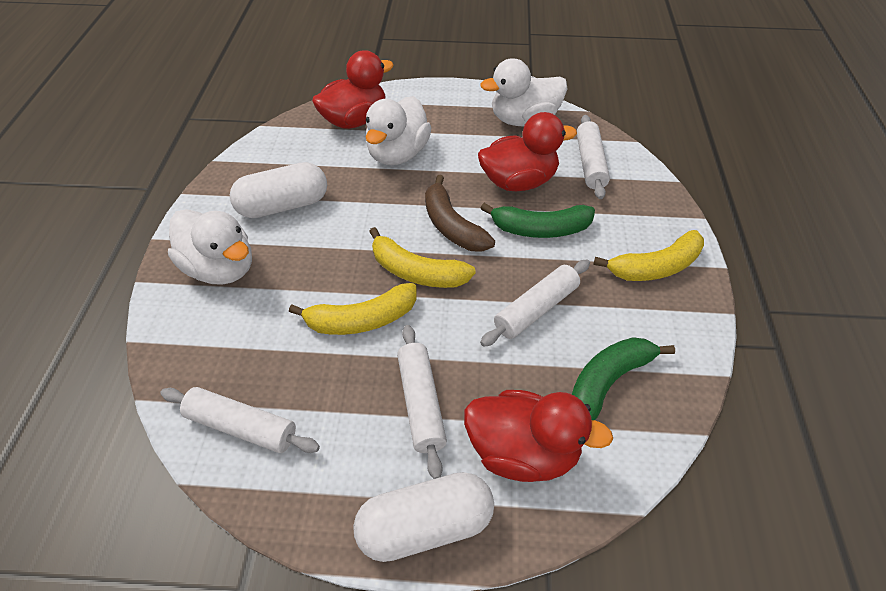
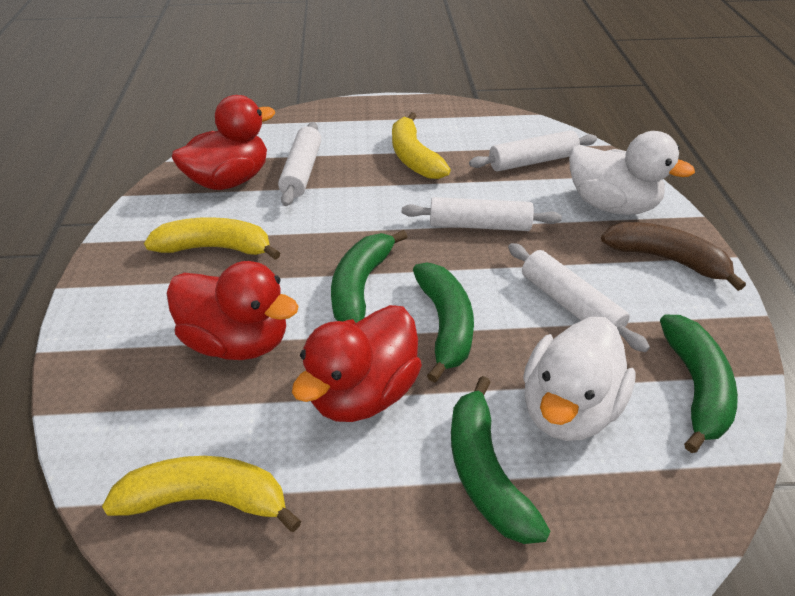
green banana: 2 -> 4
white capsule: 2 -> 0
white duck: 3 -> 2

